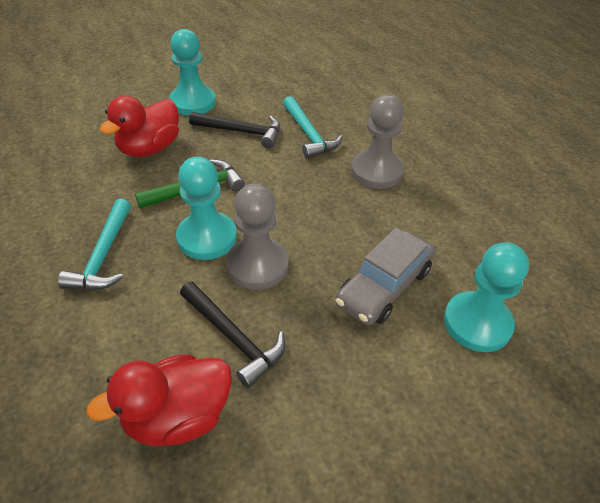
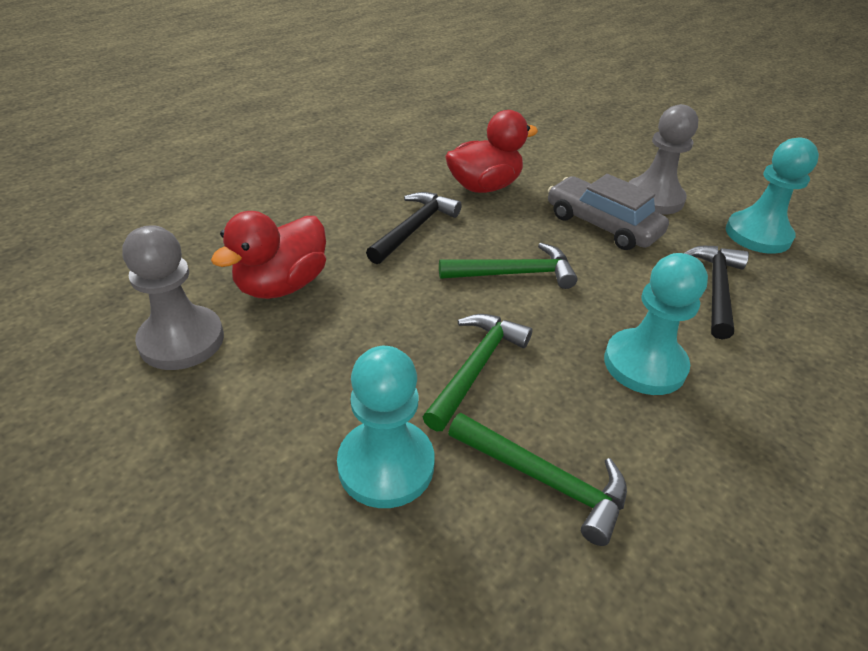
green hammer: 1 -> 3
turquoise hammer: 2 -> 0

